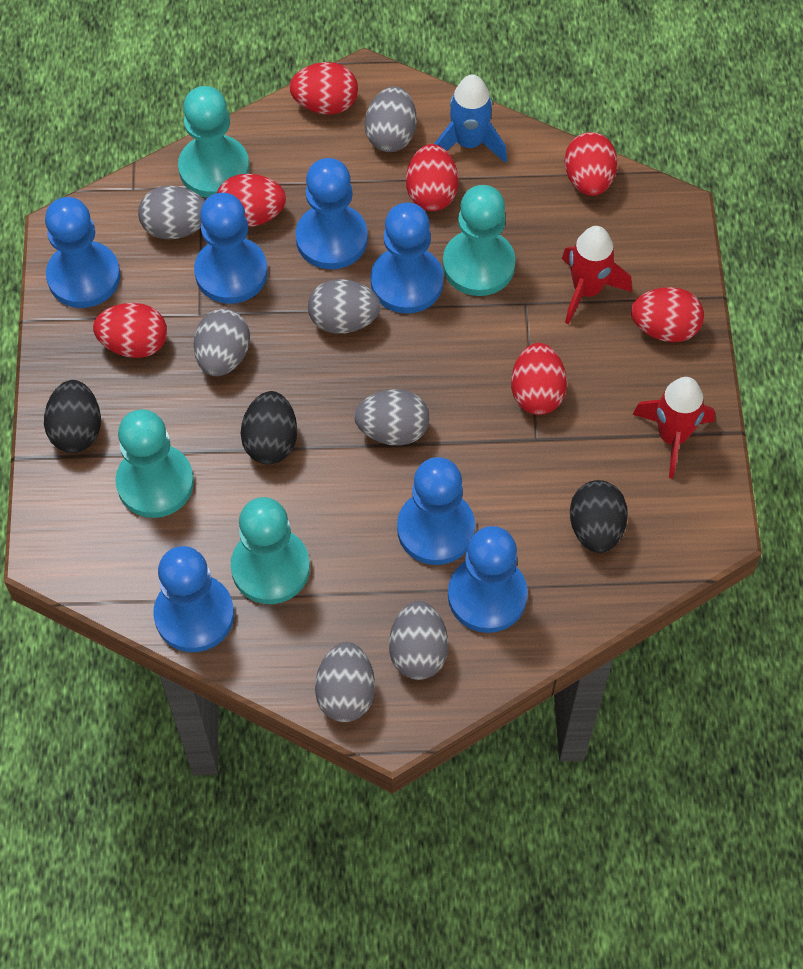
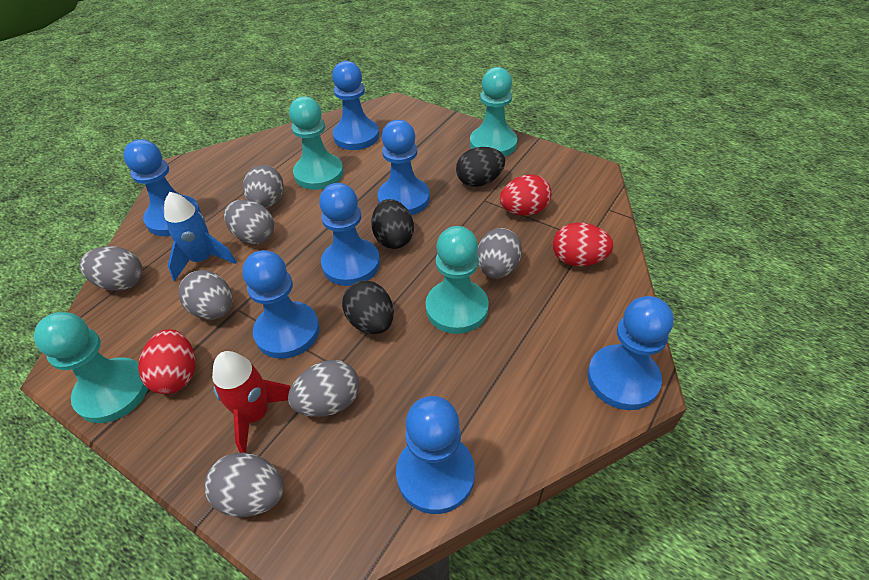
red egg: 7 -> 3
red rocket: 2 -> 1

